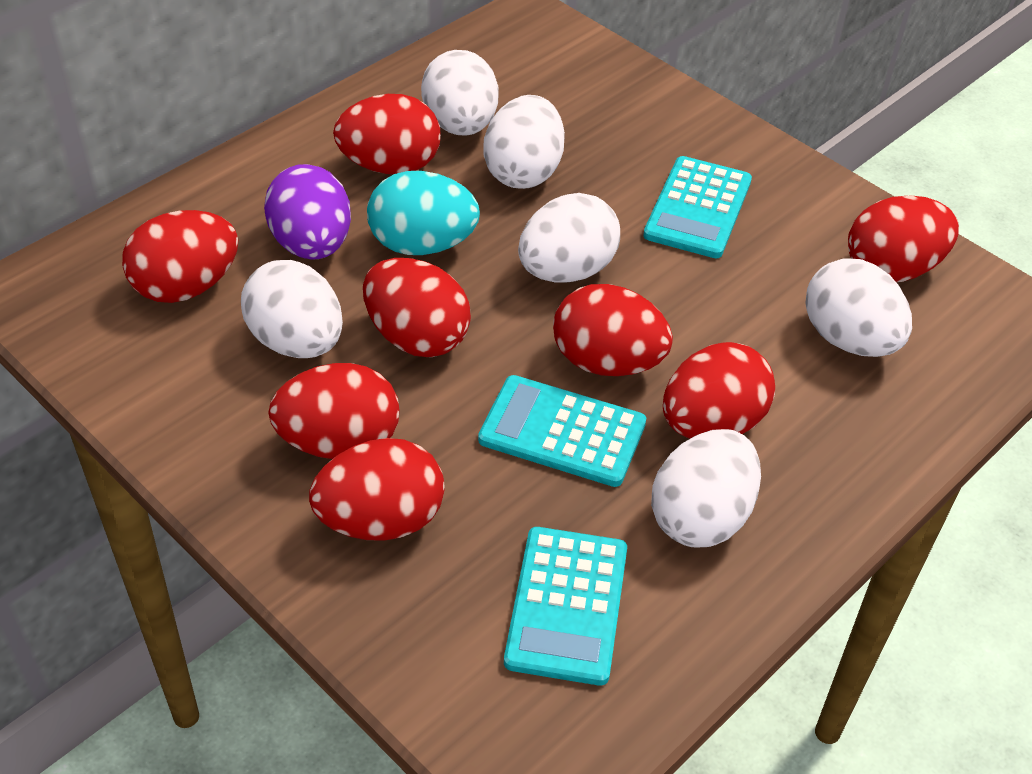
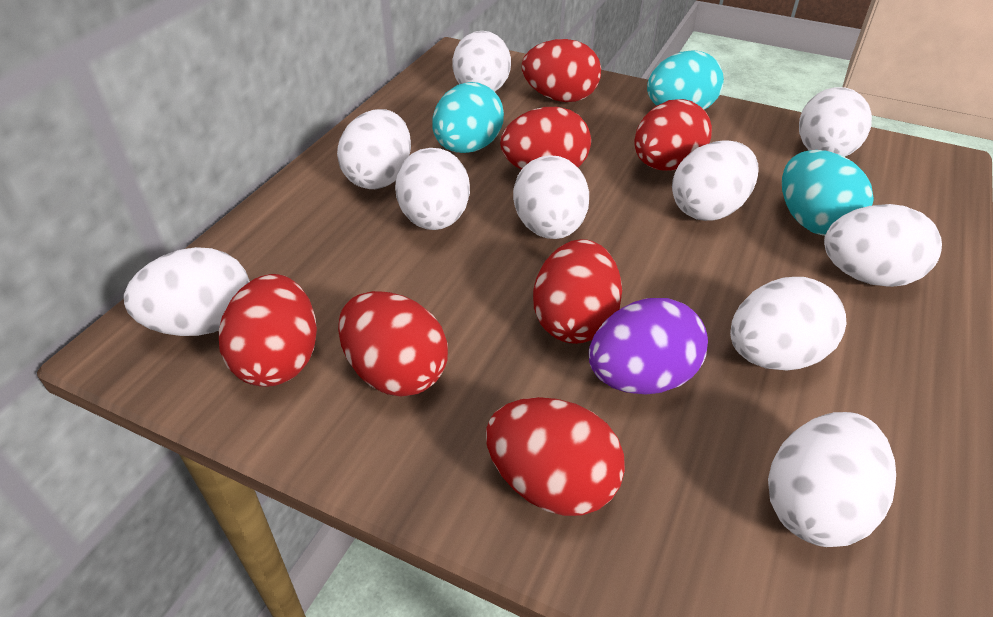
red egg: 8 -> 7
turquoise calculator: 3 -> 0
turquoise egg: 1 -> 3
white egg: 6 -> 10

